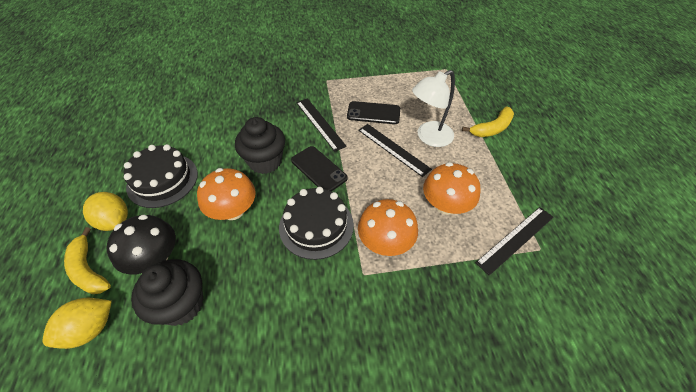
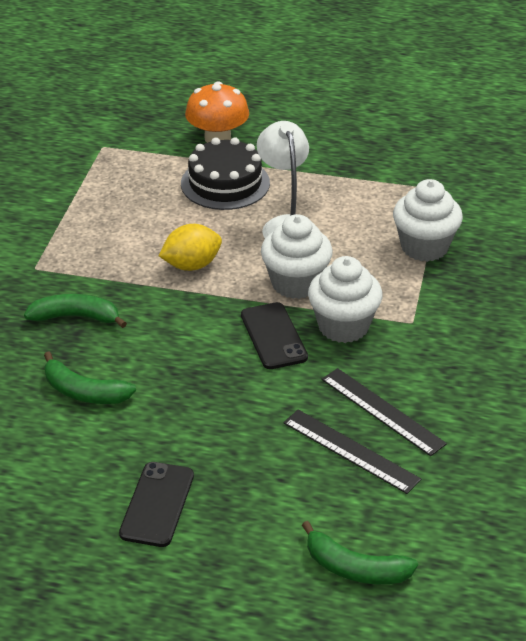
black cake: 2 -> 1
black cupcake: 2 -> 0
black mushroom: 1 -> 0
black ruler: 3 -> 2
green banana: 0 -> 3
orange mushroom: 3 -> 1
white cupcake: 0 -> 3
yellow banana: 2 -> 0
yellow lemon: 2 -> 1

